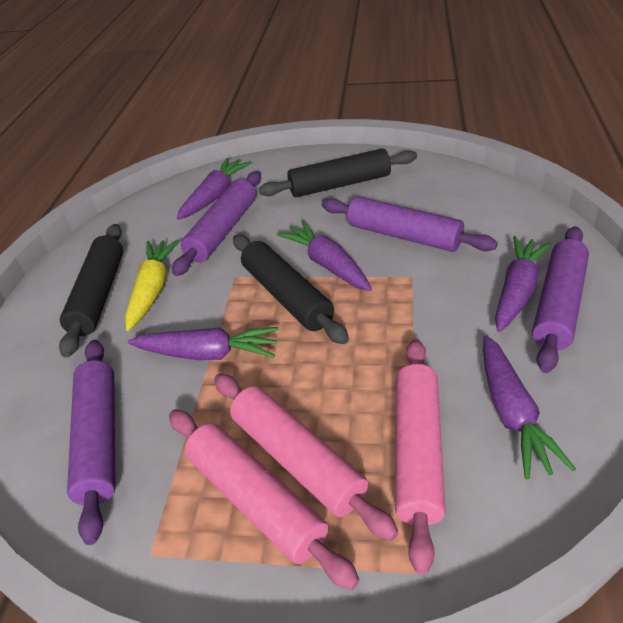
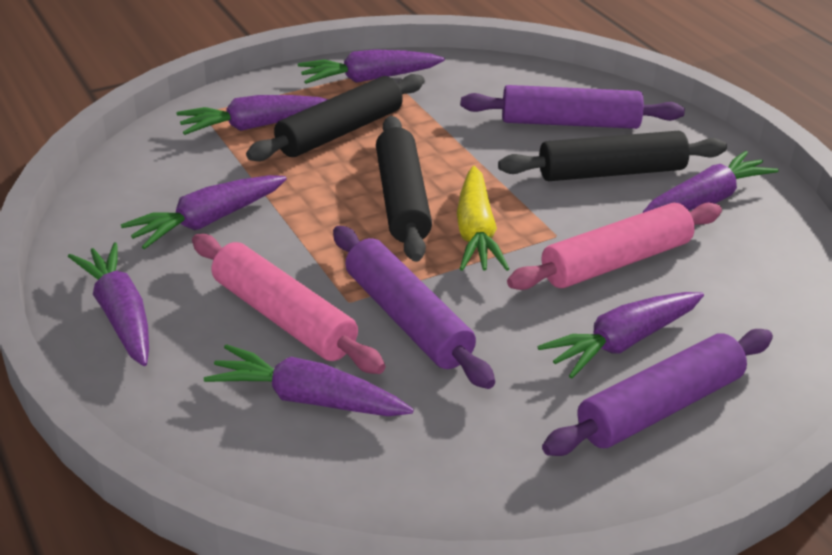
pink rolling pin: 3 -> 2
purple carrot: 5 -> 7
purple rolling pin: 4 -> 3

